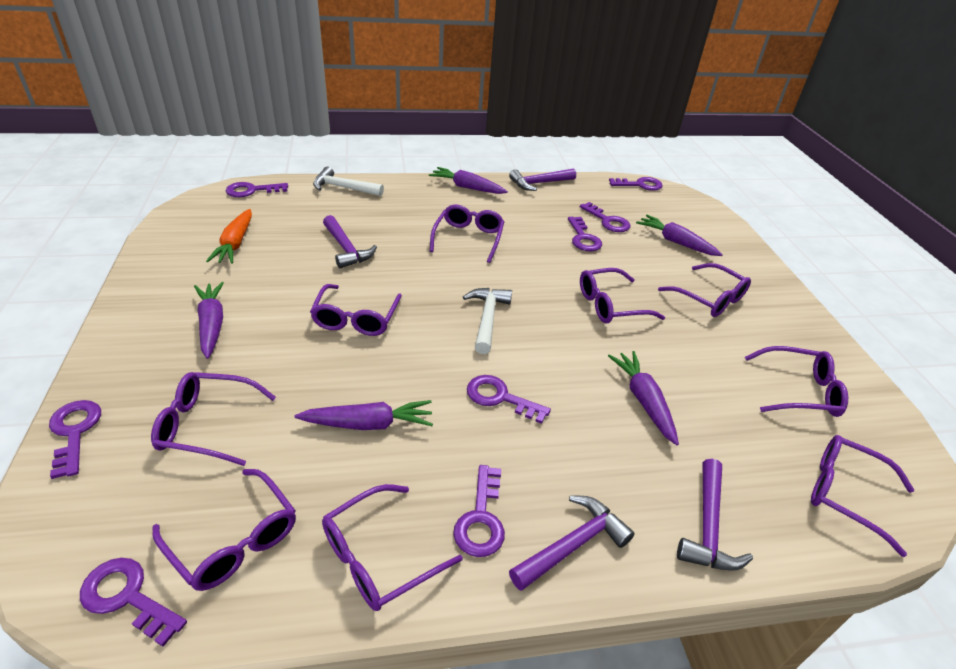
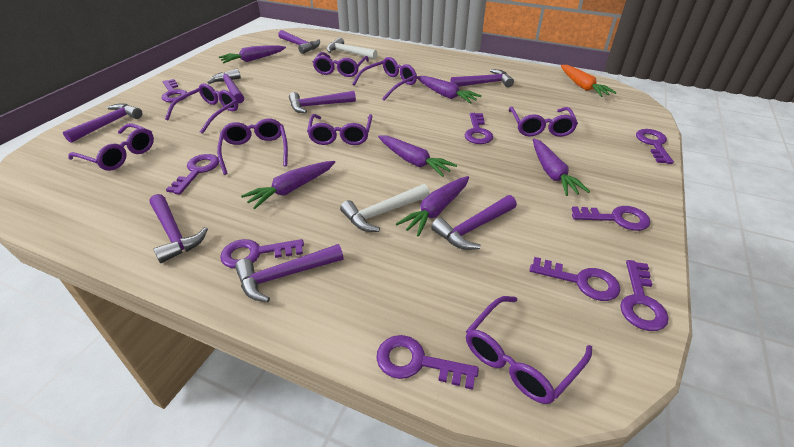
purple carrot: 5 -> 6
purple glasses: 9 -> 8
purple hammer: 4 -> 8
purple key: 8 -> 9

